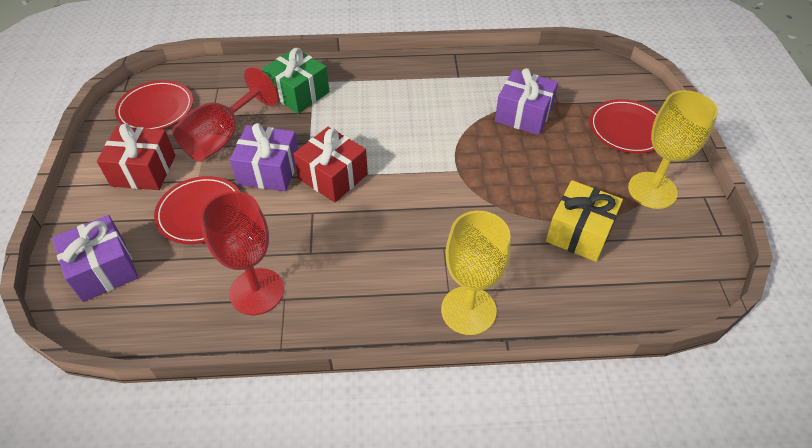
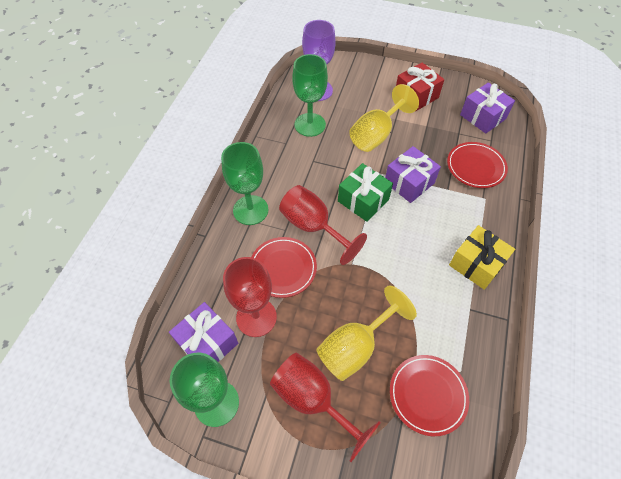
green goblet: 0 -> 3
purple goblet: 0 -> 1
red gift: 2 -> 1
red goblet: 2 -> 3

